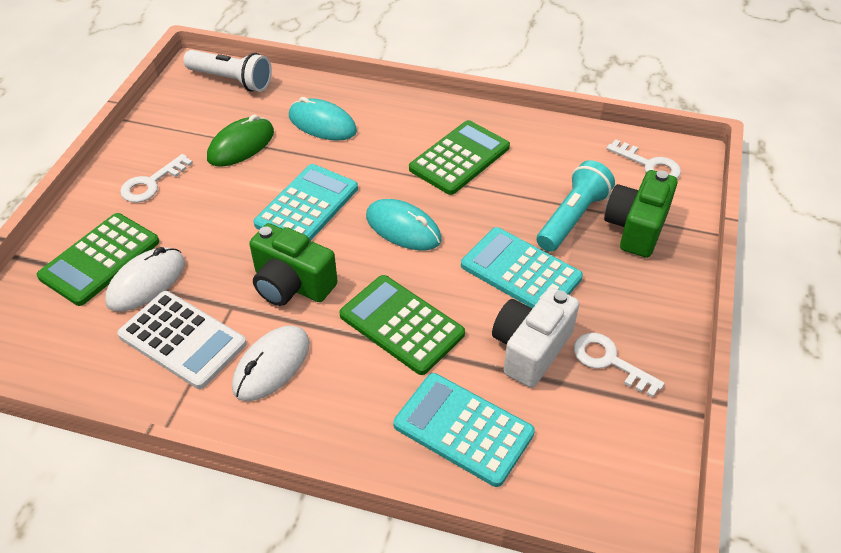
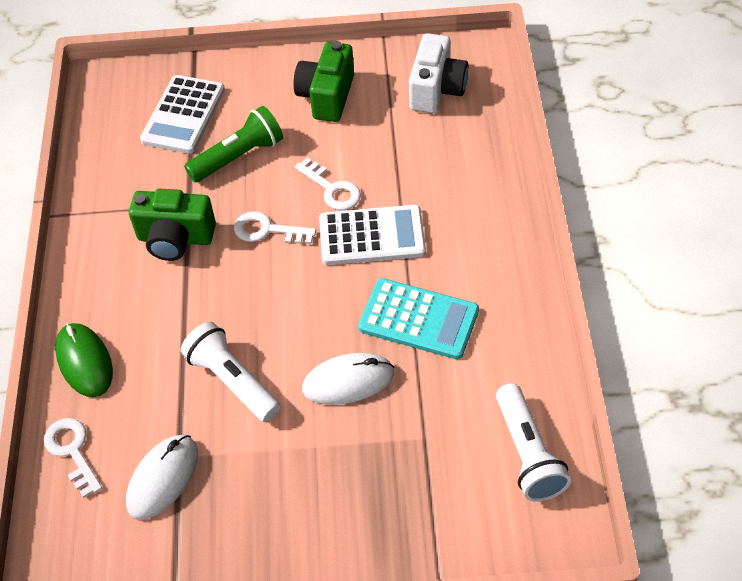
green calculator: 3 -> 0
green flashlight: 0 -> 1
turquoise calculator: 3 -> 1
turquoise flashlight: 1 -> 0
turquoise mouse: 2 -> 0
white calculator: 1 -> 2
white flashlight: 1 -> 2

